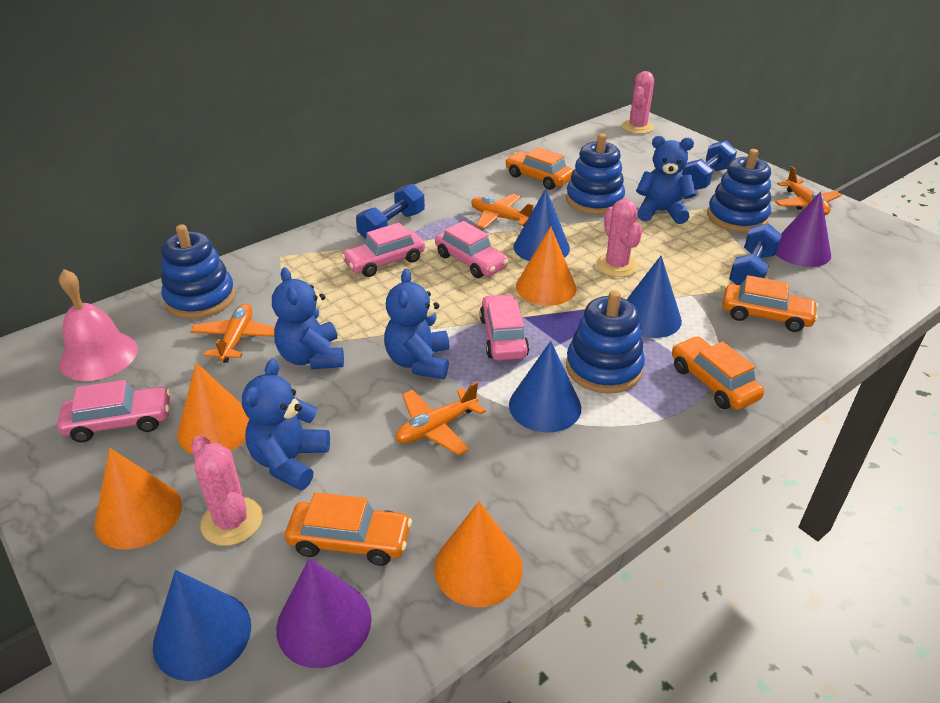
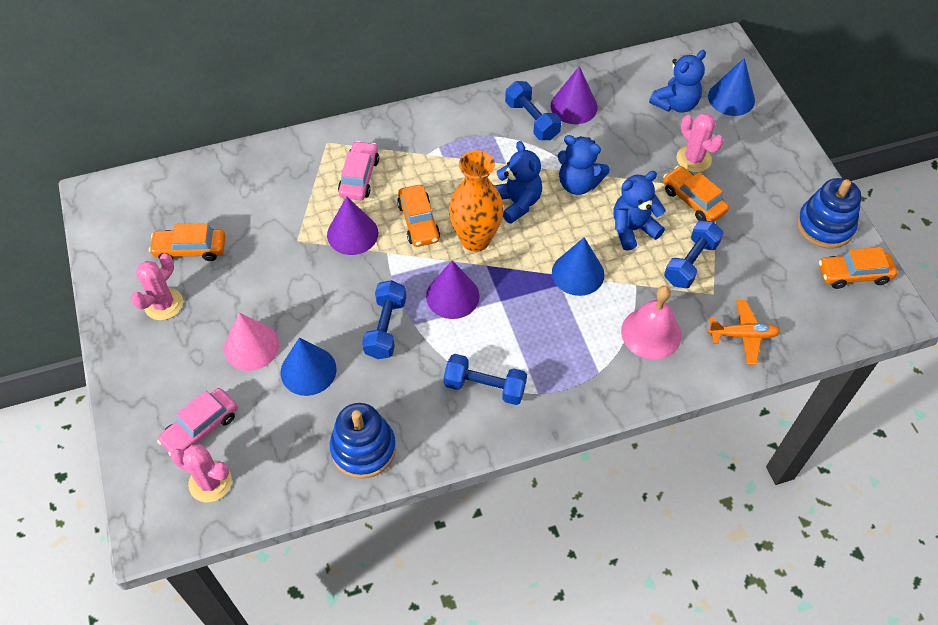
blue cone: 4 -> 3
blue dumbbell: 3 -> 4
blue stacking toy: 4 -> 2
orange cone: 4 -> 0
orange plane: 4 -> 1
orange vase: 0 -> 1
pink car: 4 -> 2
pink cone: 0 -> 1
purple cone: 2 -> 3

